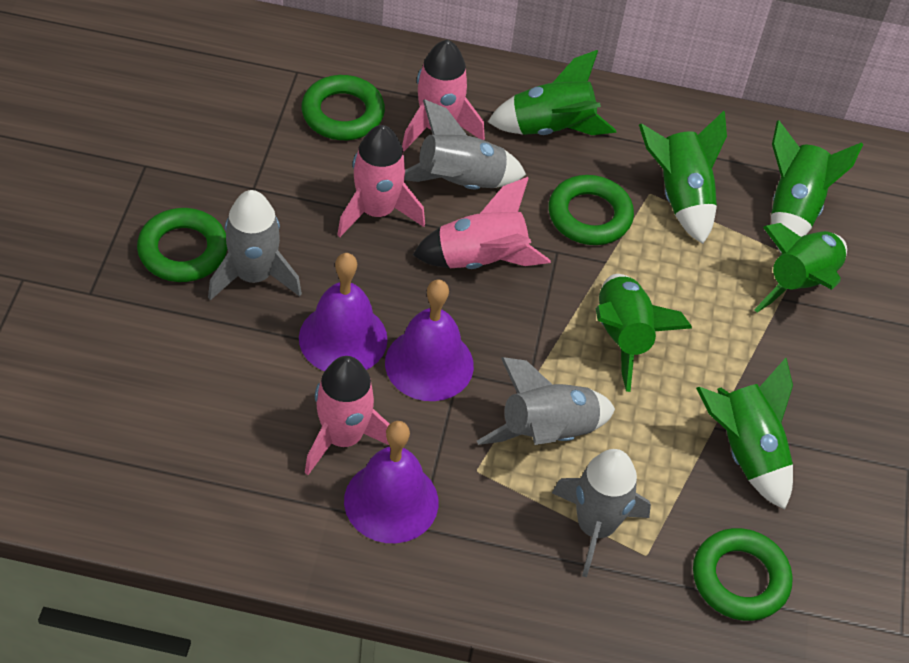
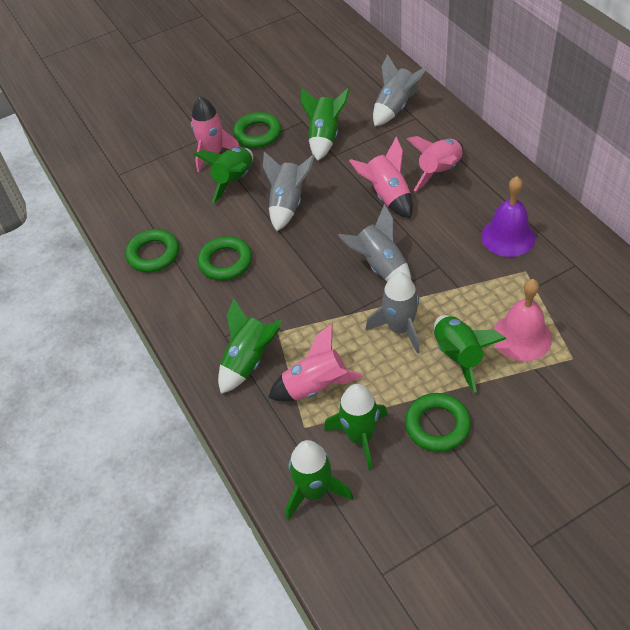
pink bell: 0 -> 1
purple bell: 3 -> 1

